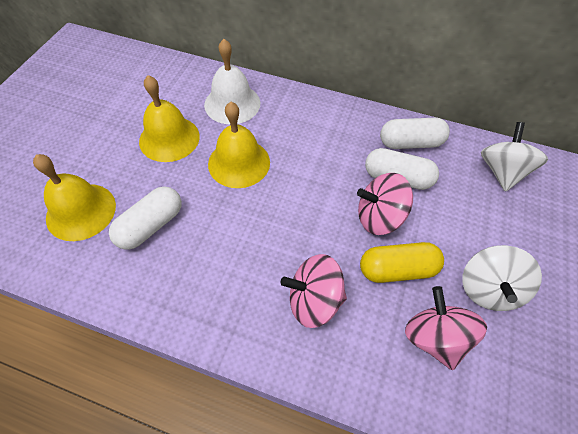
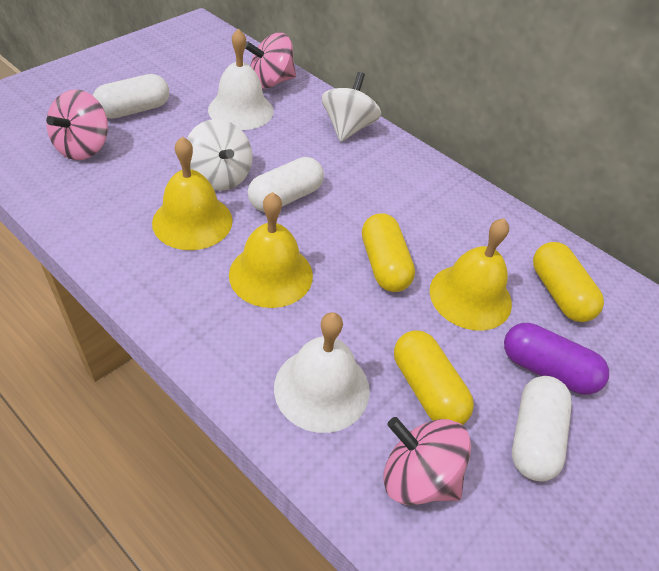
purple capsule: 0 -> 1
white bell: 1 -> 2
yellow capsule: 1 -> 3

